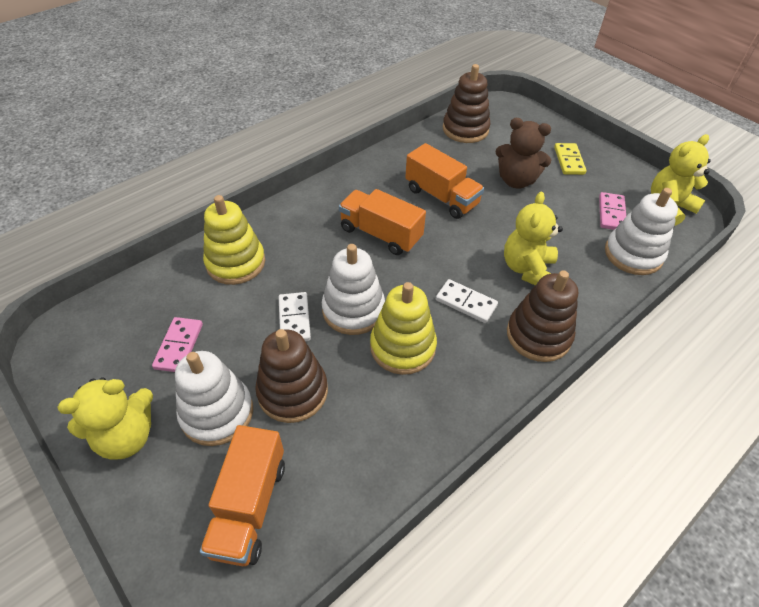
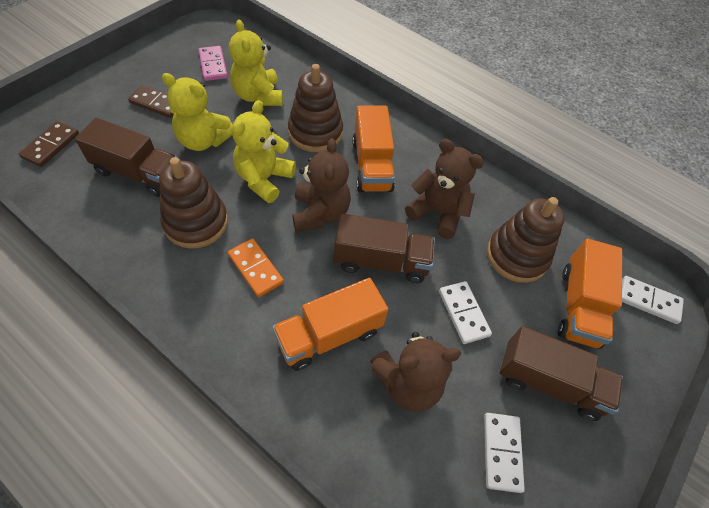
brown domino: 0 -> 2
brown teddy bear: 1 -> 3
brown truck: 0 -> 3
orange domino: 0 -> 1
pink domino: 2 -> 1
white domino: 2 -> 3
white stacking toy: 3 -> 0
yellow domino: 1 -> 0
yellow stacking toy: 2 -> 0

